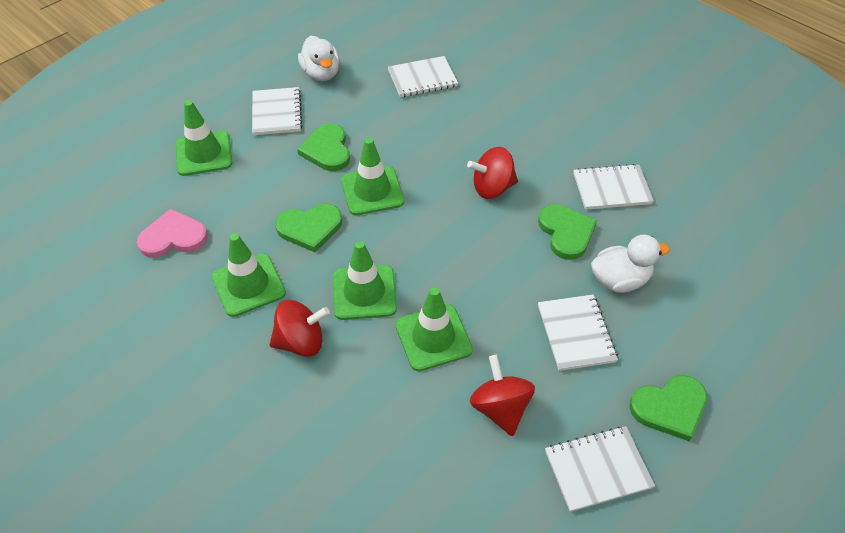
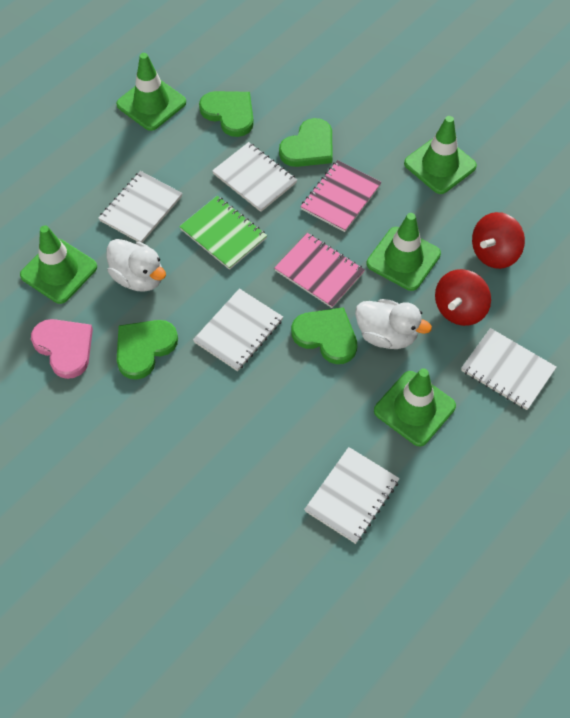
green notebook: 0 -> 1
pink notebook: 0 -> 2
red spinning top: 3 -> 2

